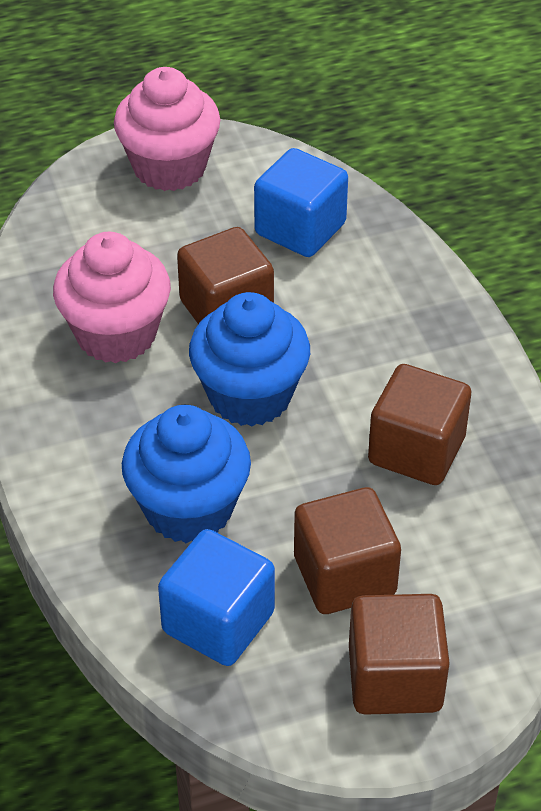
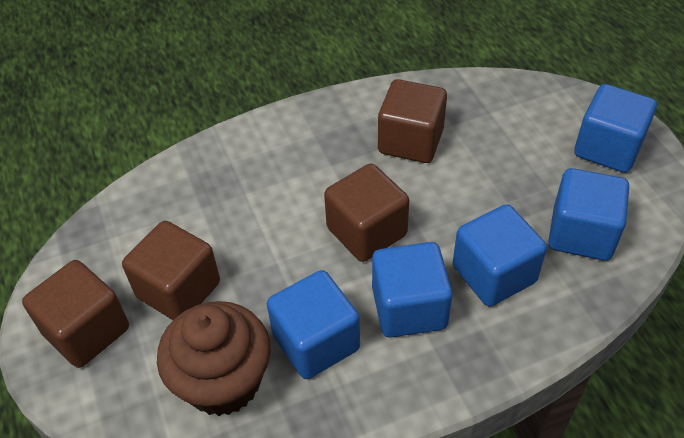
blue cube: 2 -> 5
blue cupcake: 2 -> 0
brown cupcake: 0 -> 1
pink cupcake: 2 -> 0

